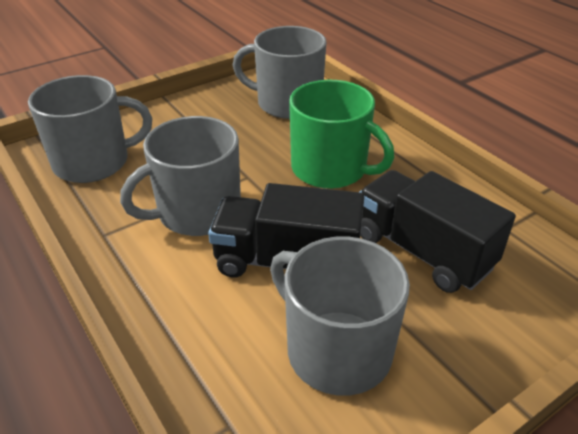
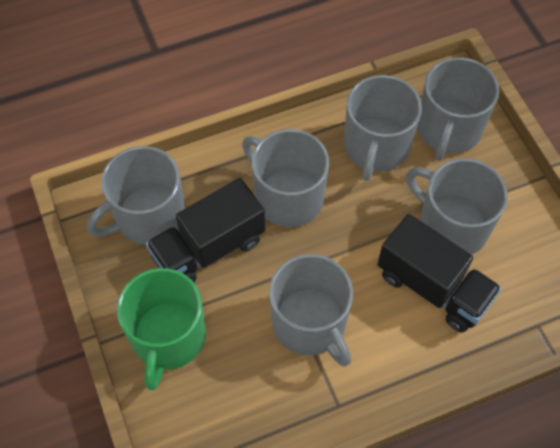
grey mug: 4 -> 6

